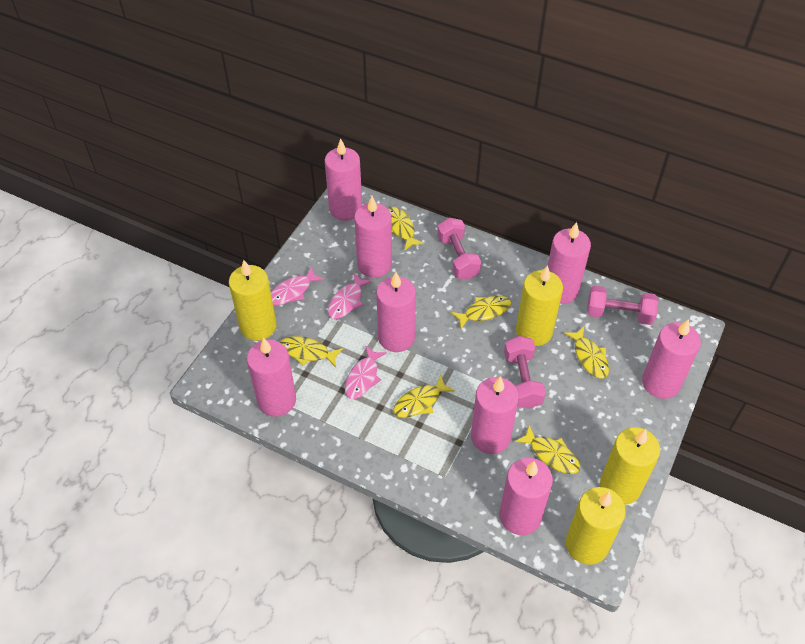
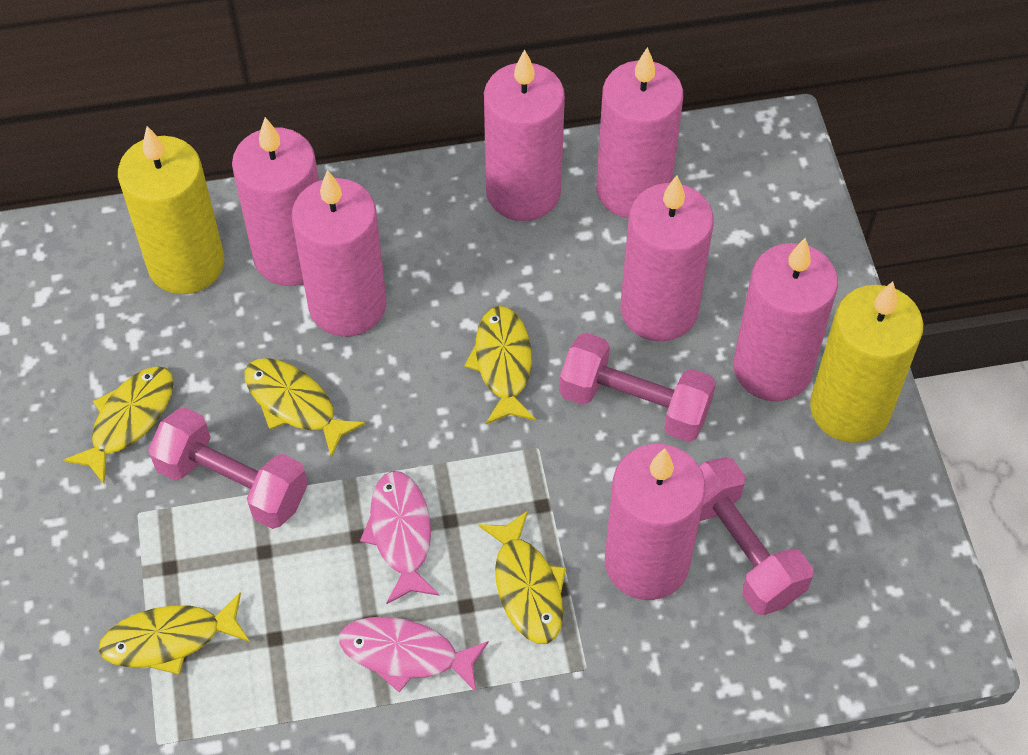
pink candle: 8 -> 7
pink fish: 3 -> 2
yellow candle: 4 -> 2
yellow fish: 6 -> 5

